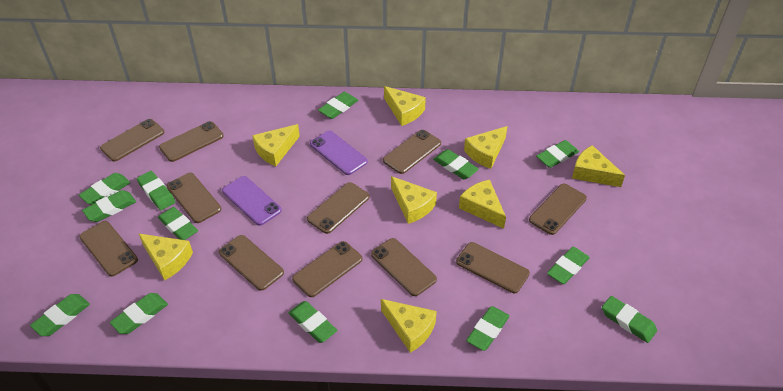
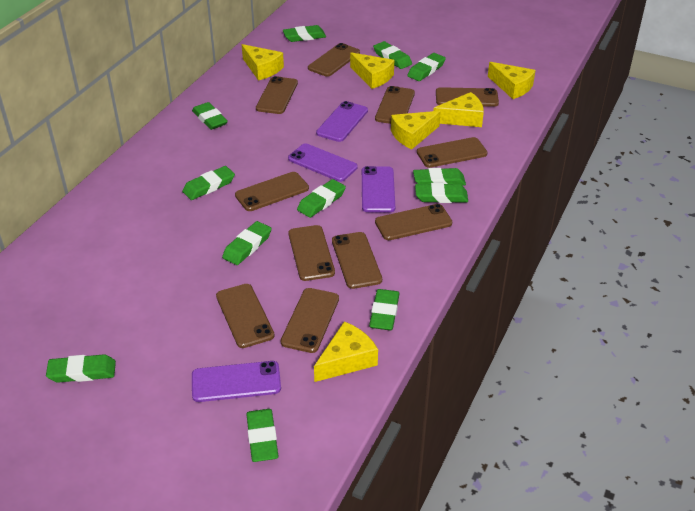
green eraser: 13 -> 12
purple phone: 2 -> 4
yellow cheese: 8 -> 6

